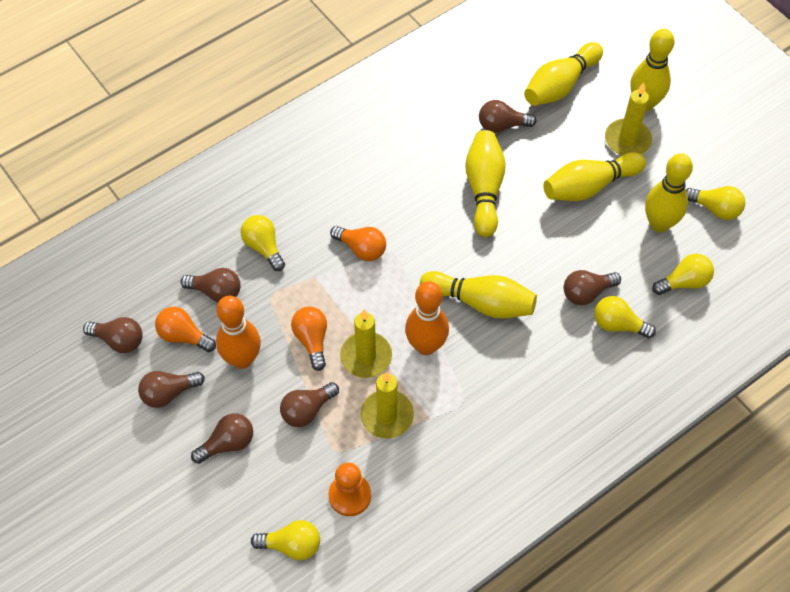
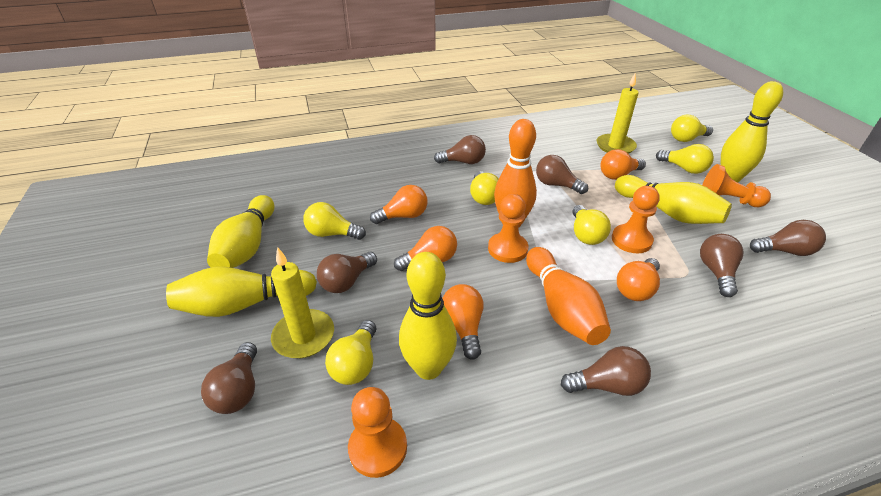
orange light bulb: 3 -> 5
orange pawn: 1 -> 4
yellow bowling pin: 6 -> 5
yellow candle: 3 -> 2
yellow light bulb: 5 -> 6

